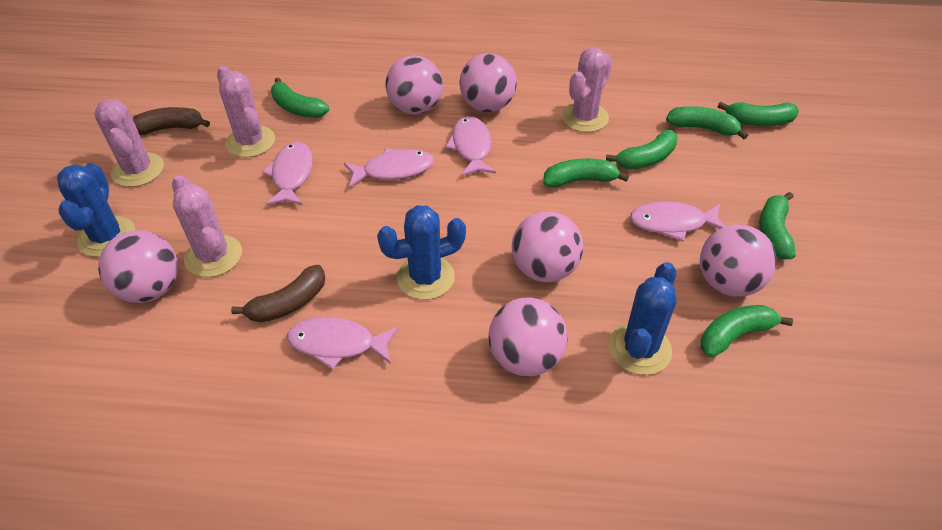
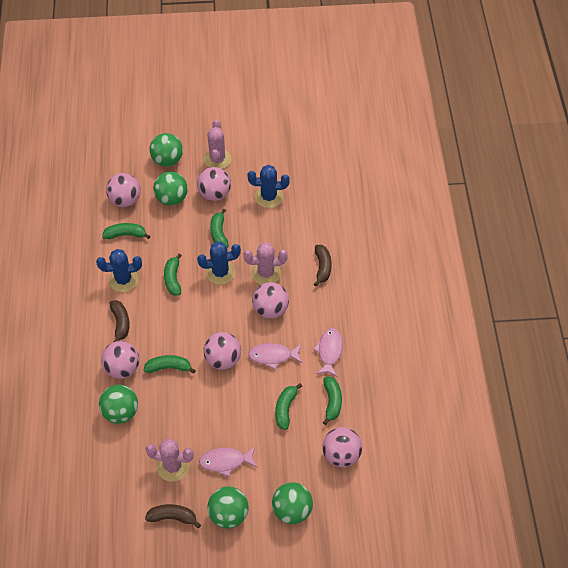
brown banana: 2 -> 3
green ball: 0 -> 5
green banana: 7 -> 6
pink cactus: 4 -> 3
pink fish: 5 -> 3

